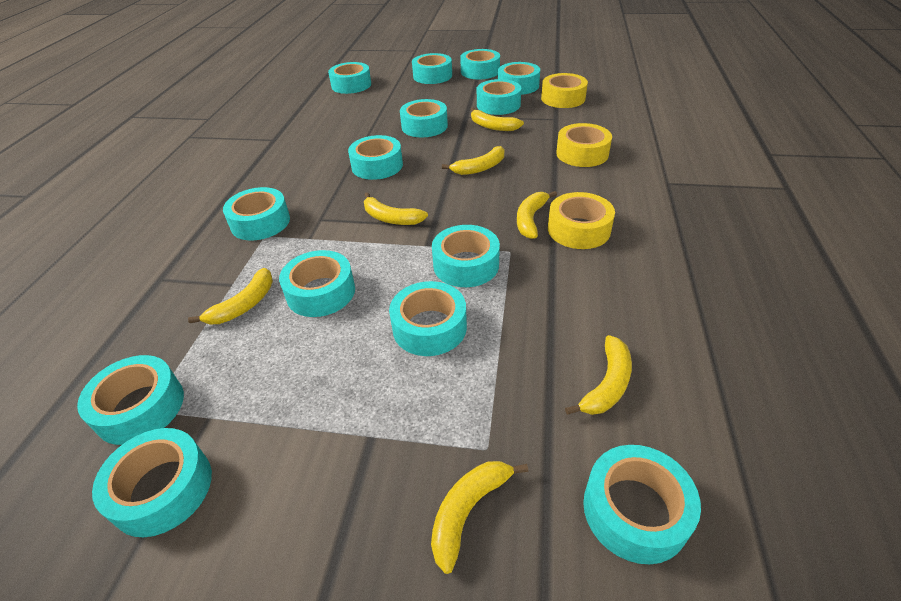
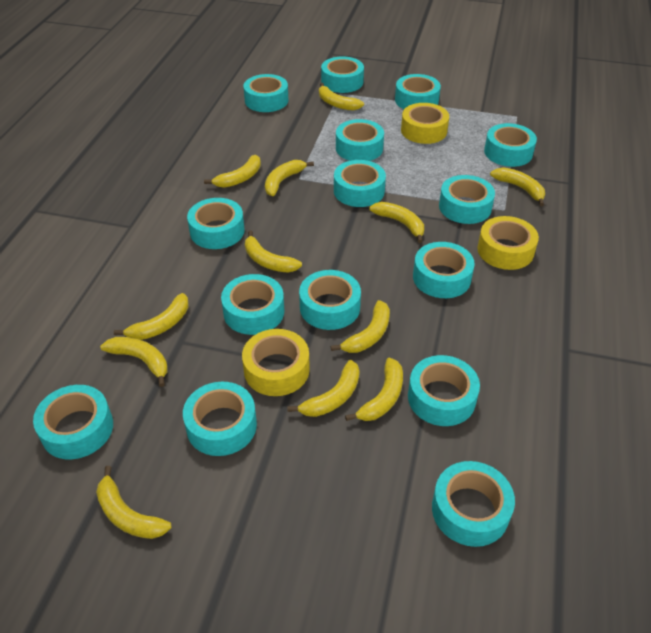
turquoise tape: 14 -> 15
yellow banana: 7 -> 12

